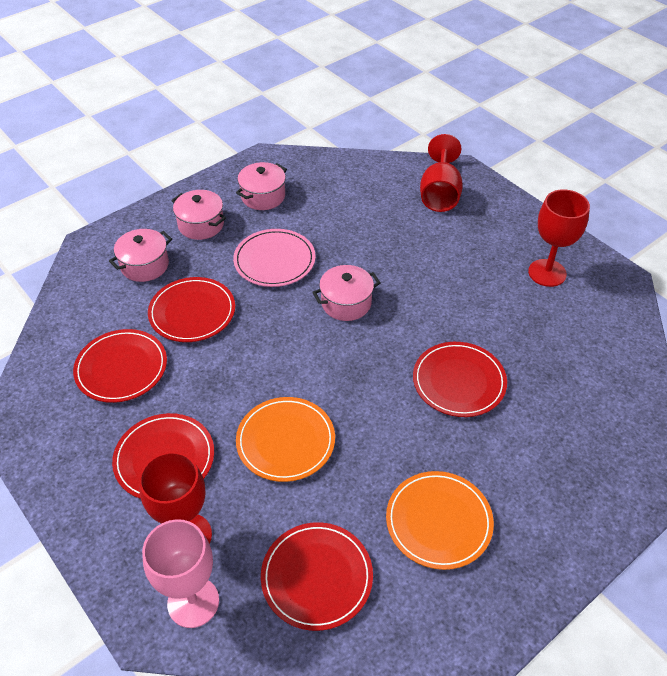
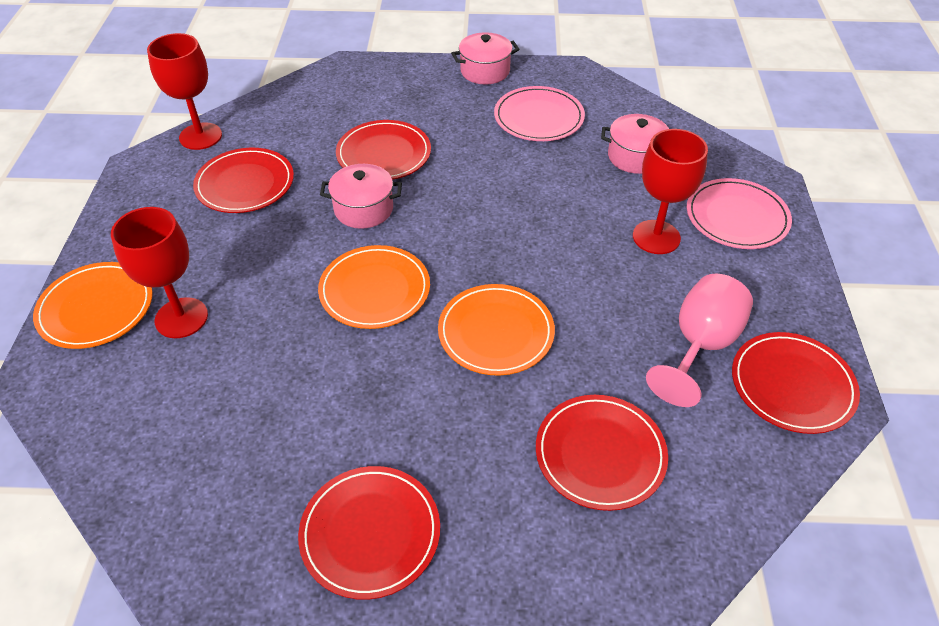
orange plate: 2 -> 3
pink plate: 1 -> 2
pink pot: 4 -> 3

